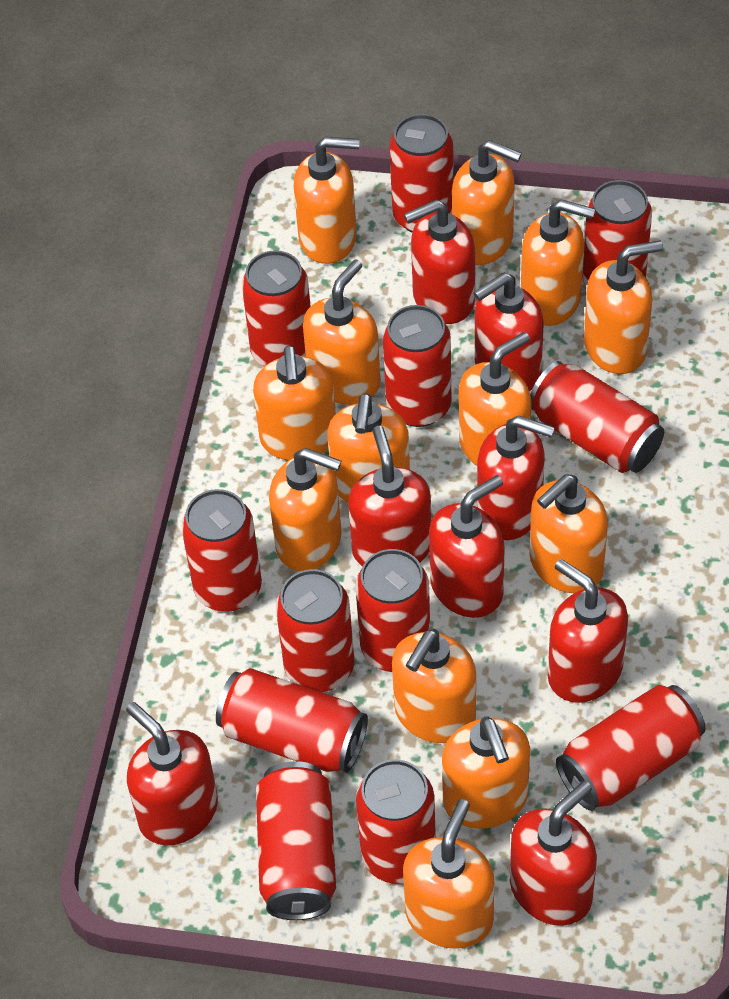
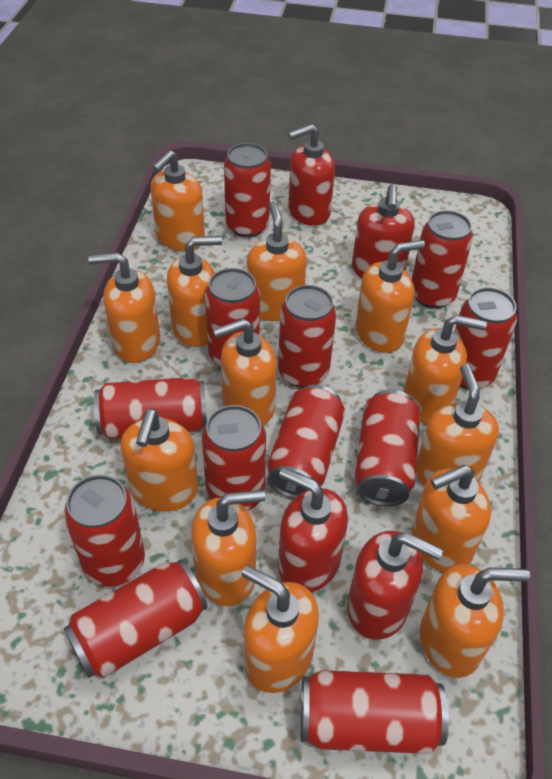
red soap dispenser: 8 -> 4

